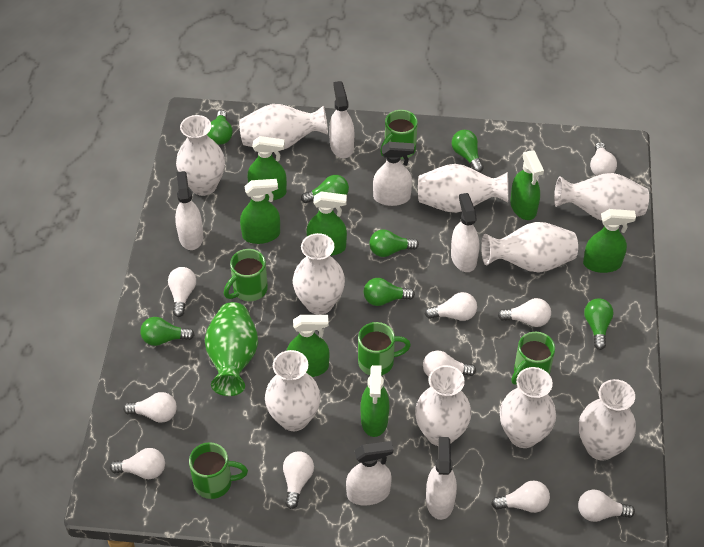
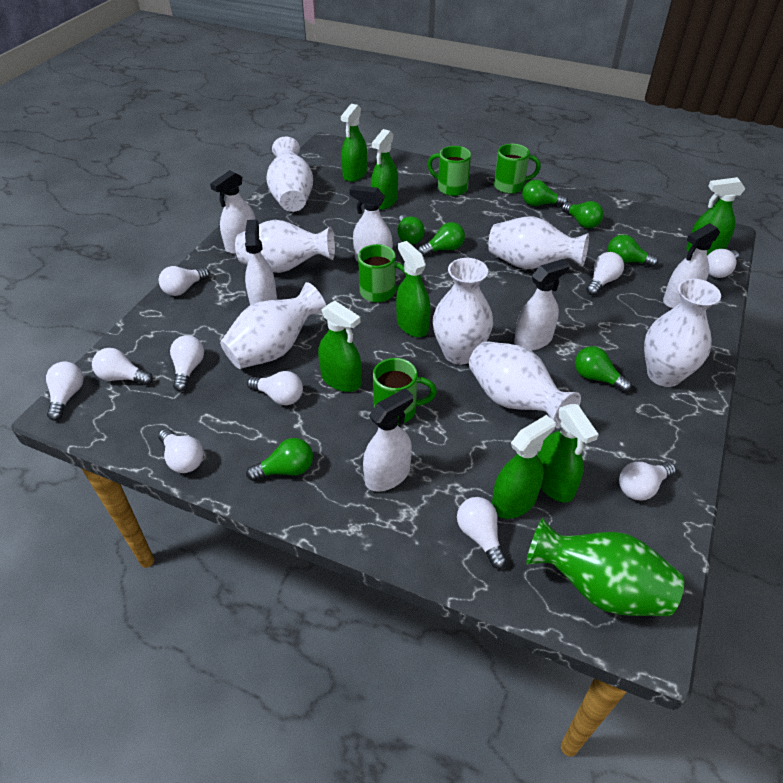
green mug: 5 -> 4
white vase: 10 -> 7

